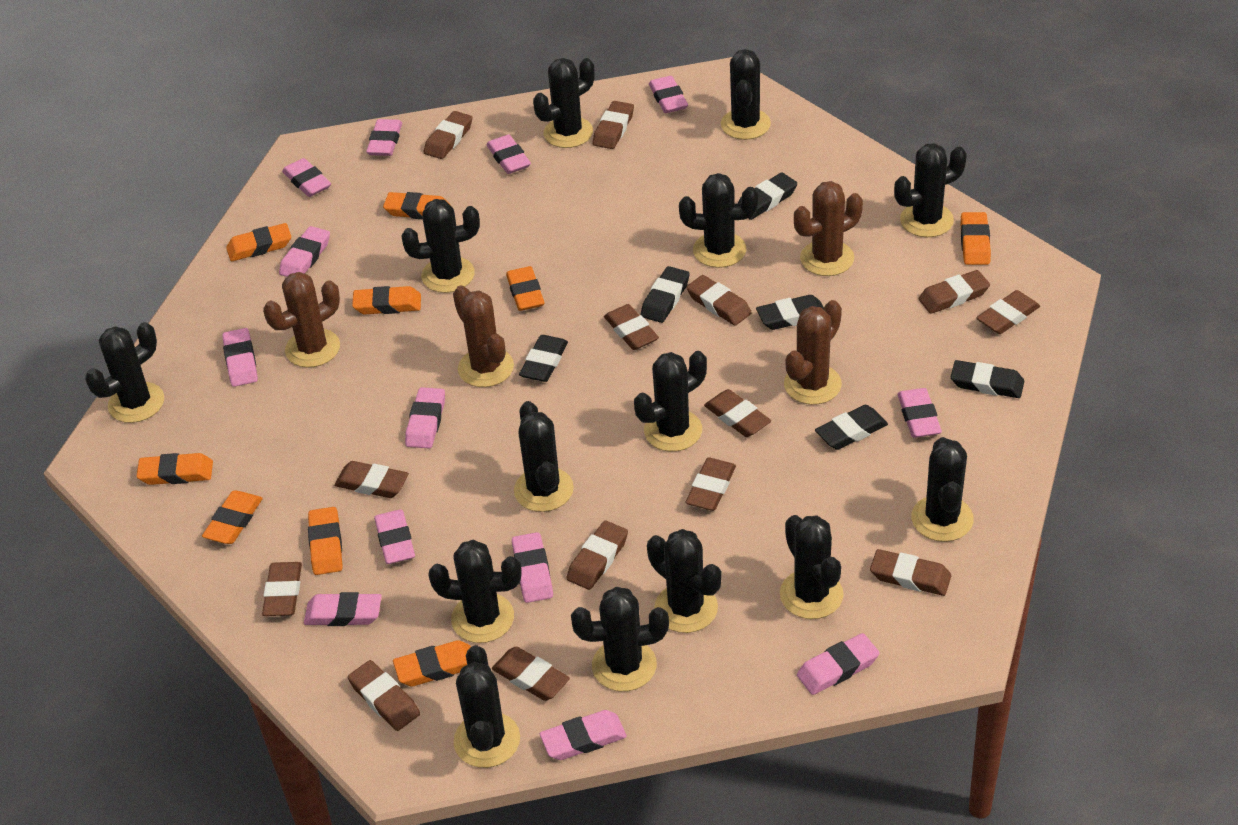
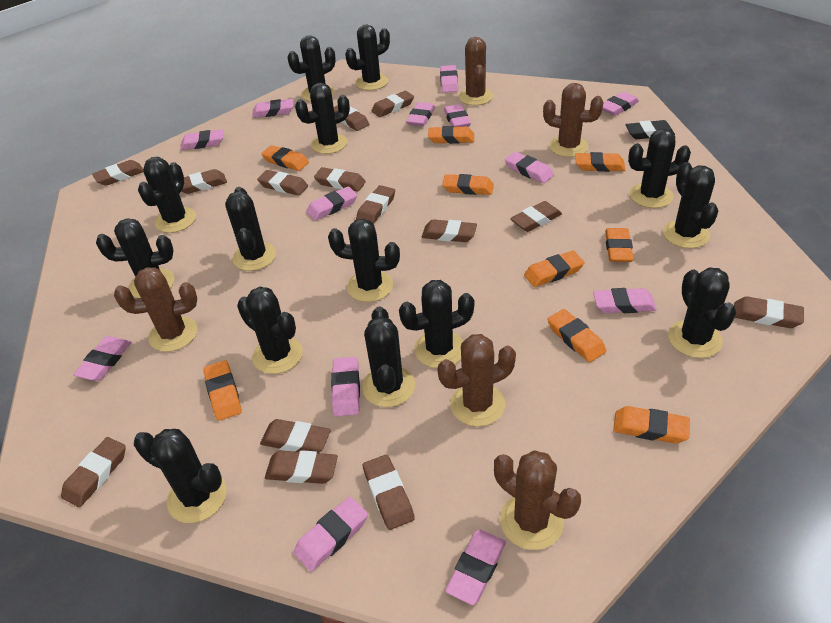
black eraser: 6 -> 1
brown cactus: 4 -> 5

